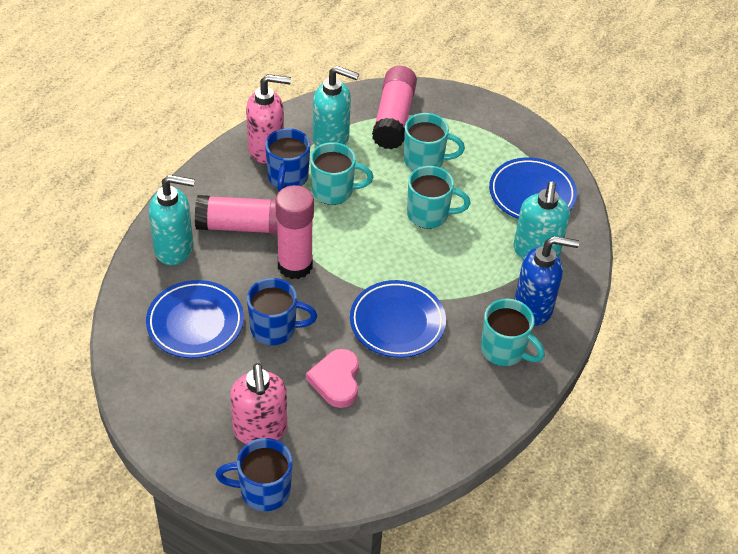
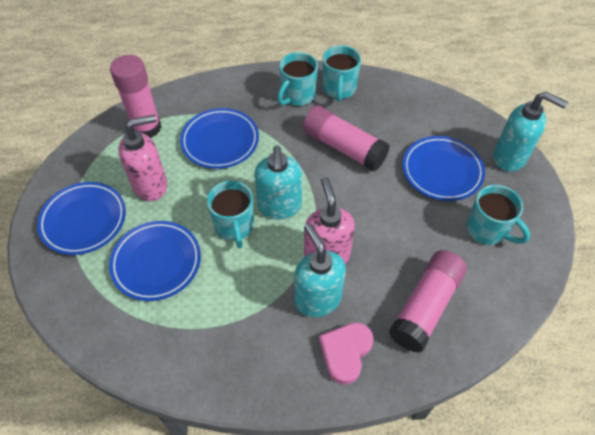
blue mug: 3 -> 0
blue plate: 3 -> 4
blue soap dispenser: 1 -> 0

